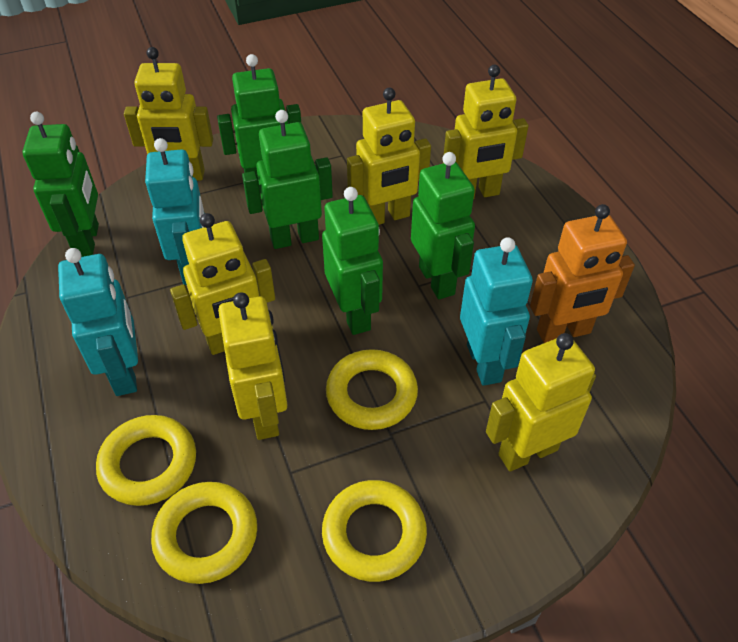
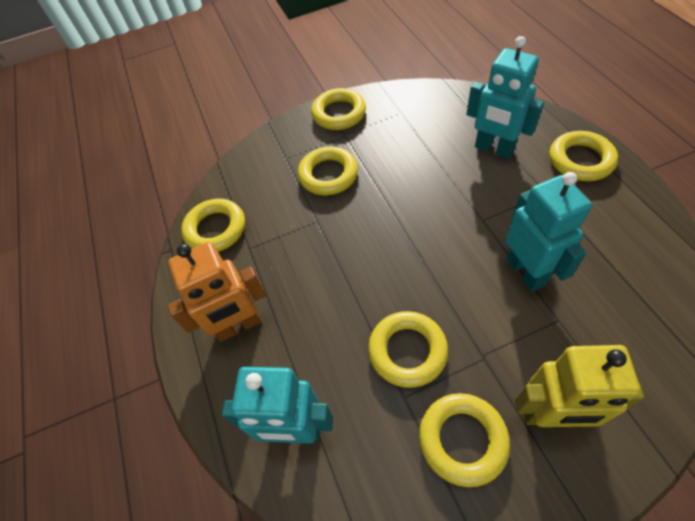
green robot: 5 -> 0
yellow ring: 4 -> 6
yellow robot: 6 -> 1

